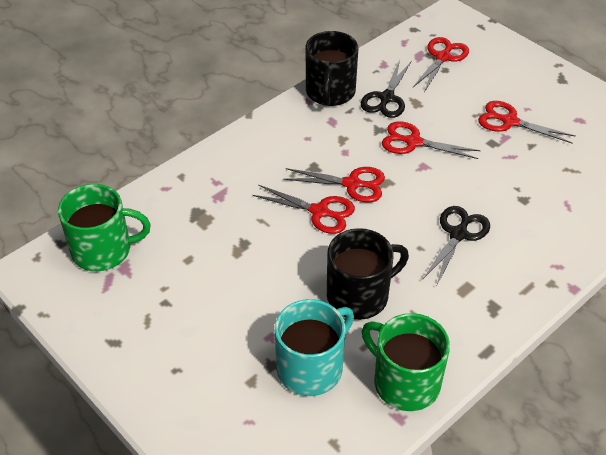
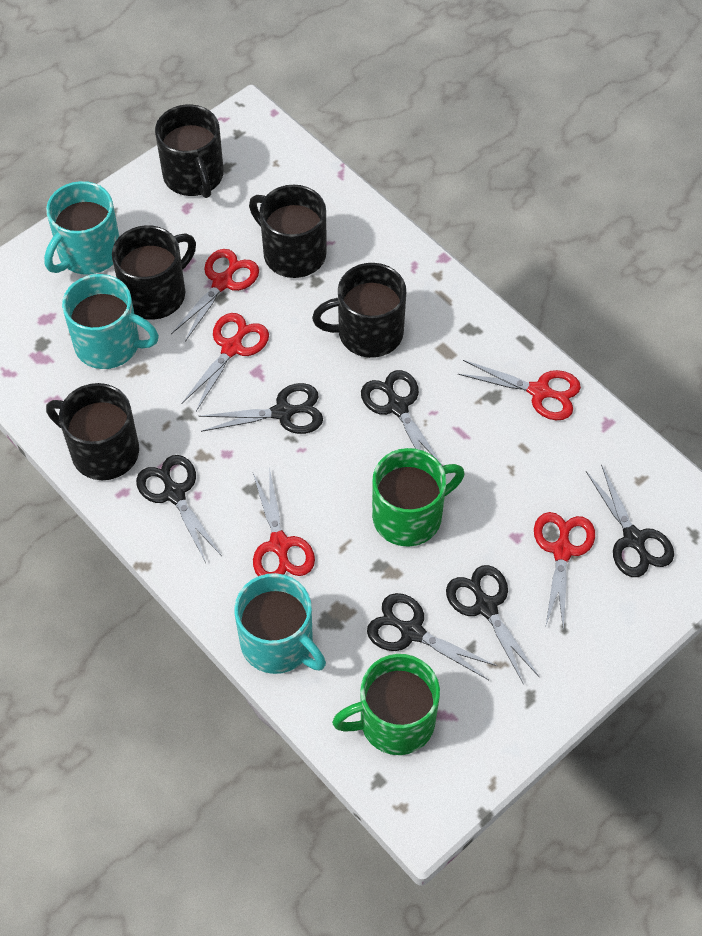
black mug: 2 -> 5
black scissors: 2 -> 6
turquoise mug: 1 -> 3

